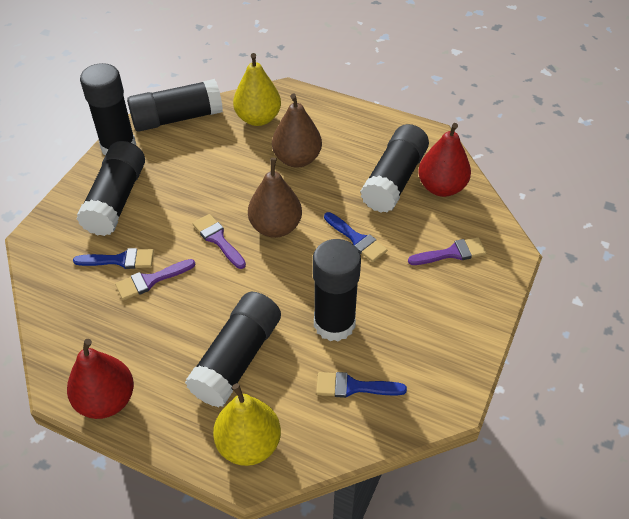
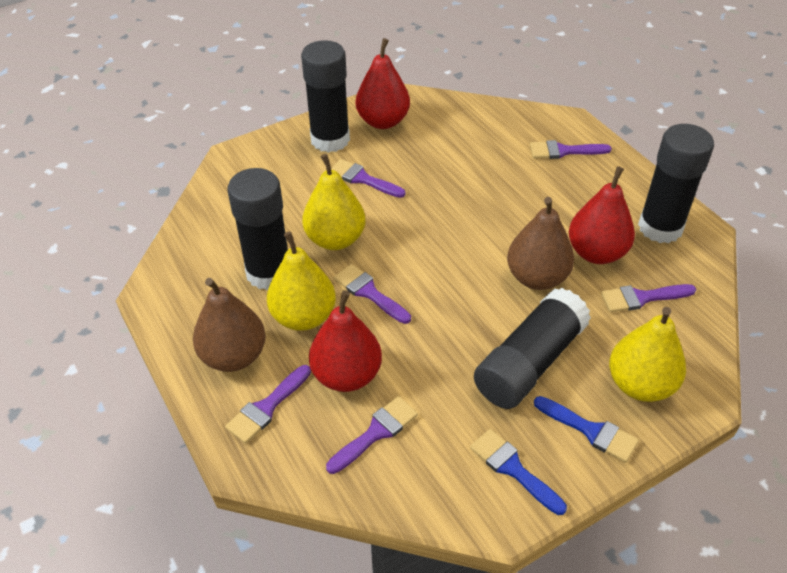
black glue stick: 6 -> 4
blue brush: 3 -> 2
purple brush: 3 -> 6
red pear: 2 -> 3
yellow pear: 2 -> 3

